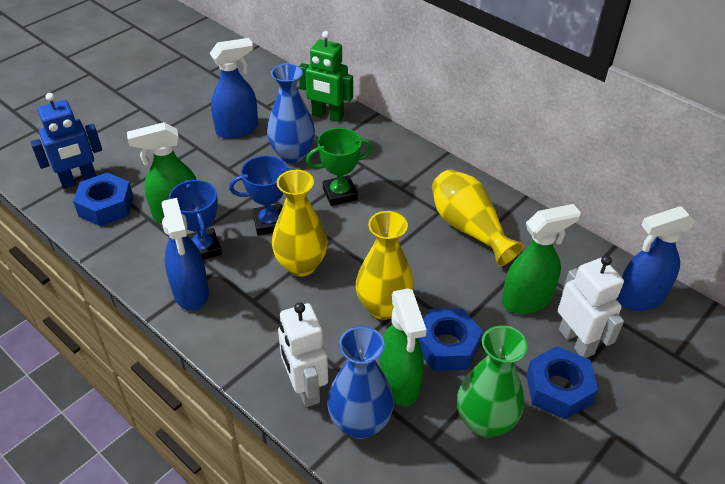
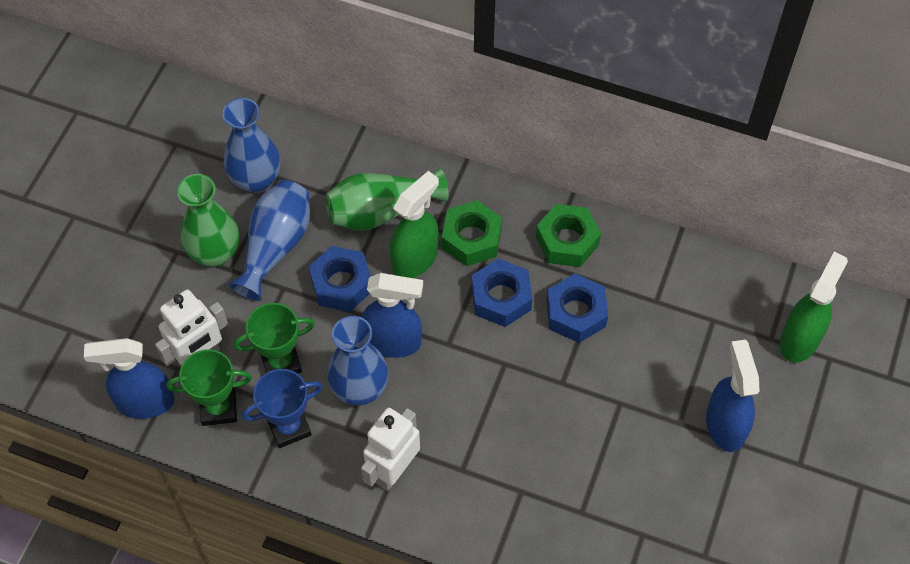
blue robot: 1 -> 0
blue trophy: 2 -> 1
blue vase: 2 -> 3
green nut: 0 -> 2
green robot: 1 -> 0
green spray bottle: 3 -> 2
green trophy: 1 -> 2
green vase: 1 -> 2
yellow vase: 3 -> 0

